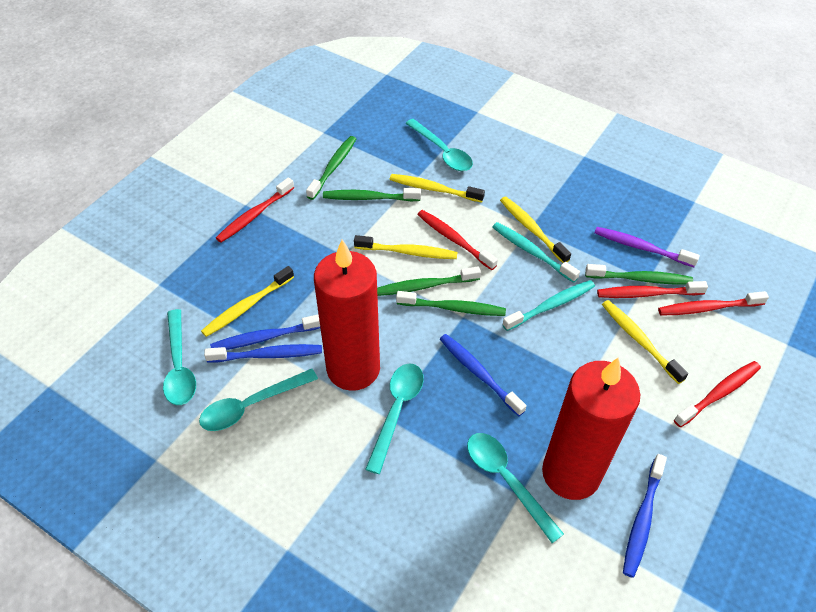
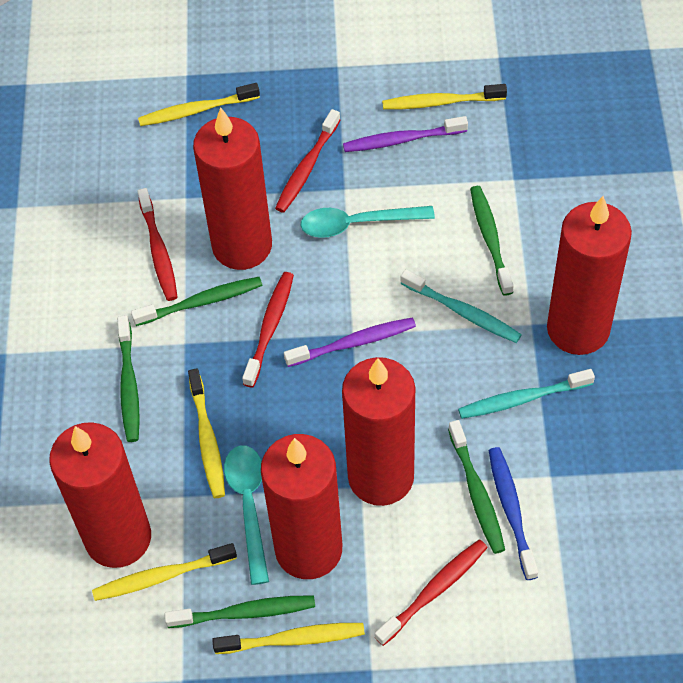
blue toothbrush: 4 -> 1
purple toothbrush: 1 -> 2
red candle: 2 -> 5
red toothbrush: 5 -> 4
turquoise spoon: 5 -> 2

